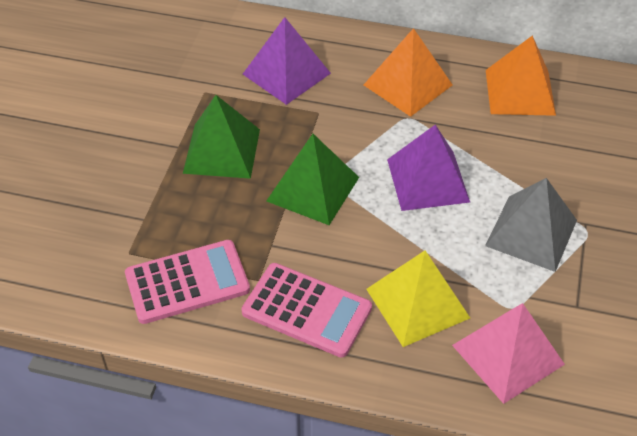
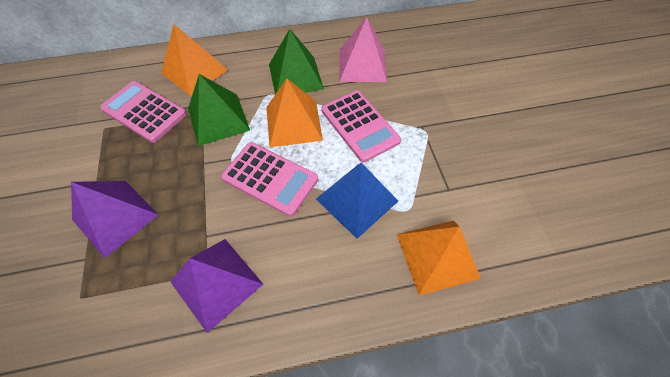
blue pyramid: 0 -> 1
grey pyramid: 1 -> 0
orange pyramid: 2 -> 3
pink calculator: 2 -> 3
yellow pyramid: 1 -> 0

